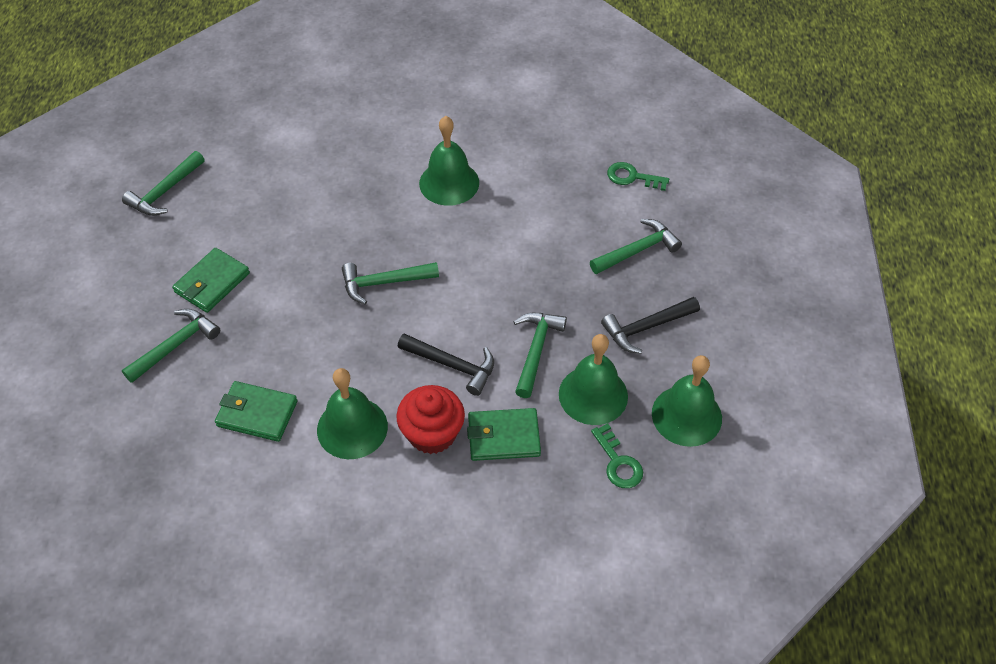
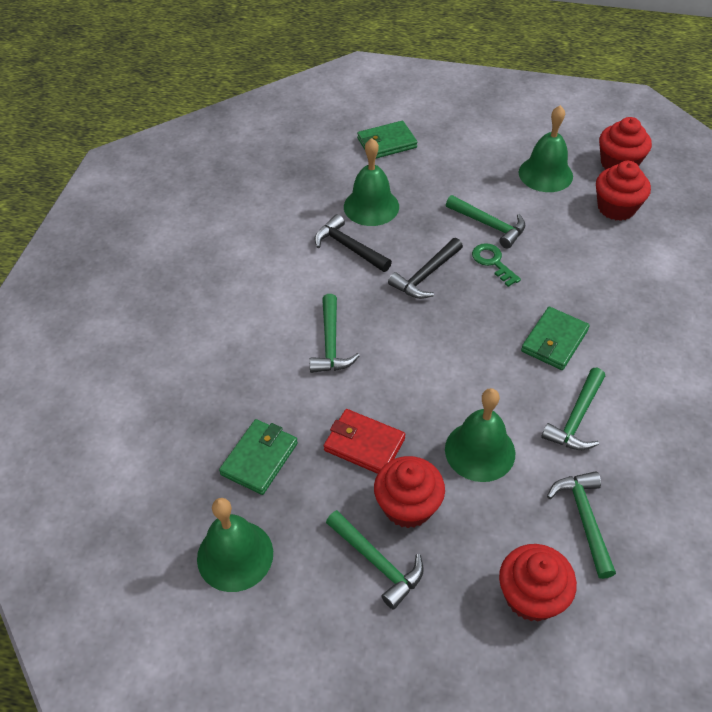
green key: 2 -> 1
red cupcake: 1 -> 4
red wallet: 0 -> 1

